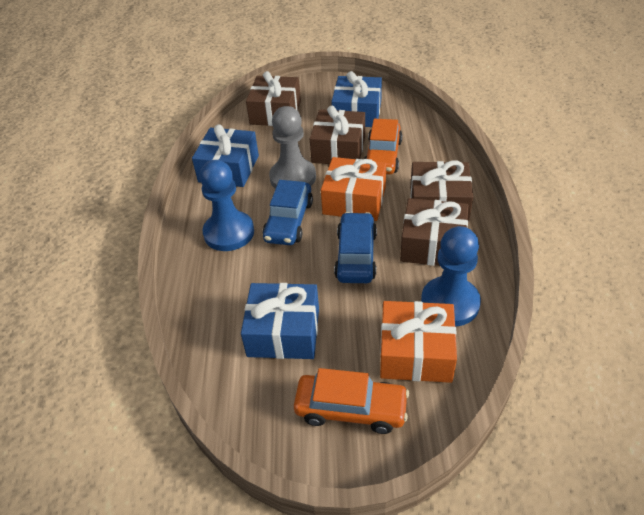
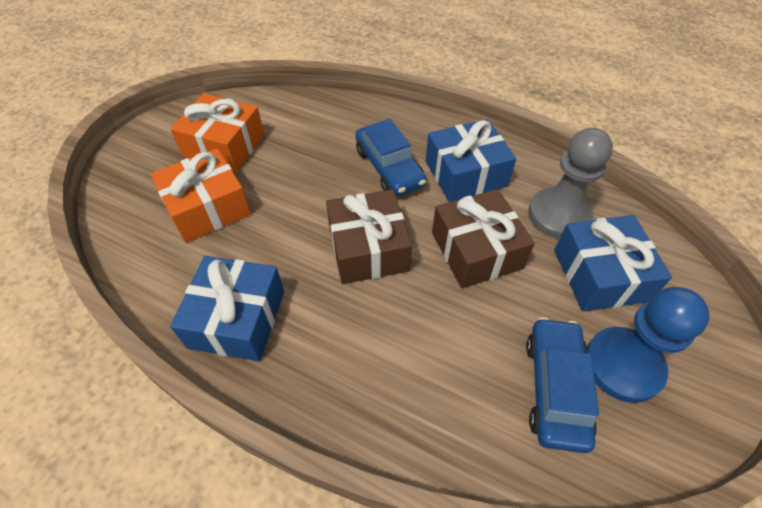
blue pawn: 2 -> 1
brown gift: 4 -> 2
orange car: 2 -> 0

